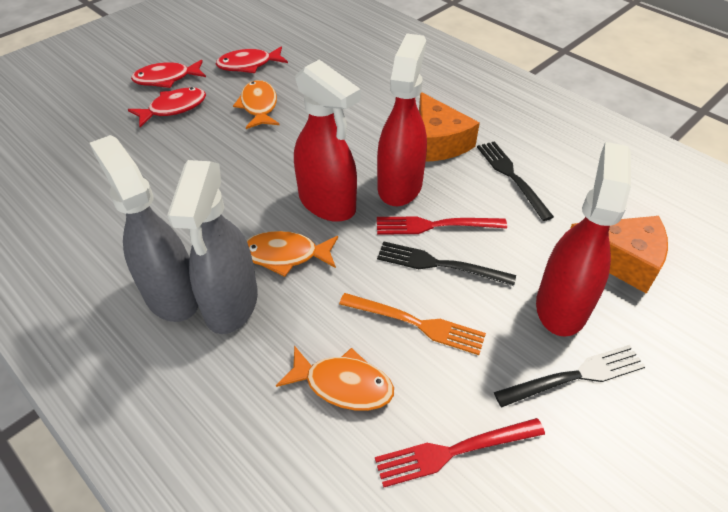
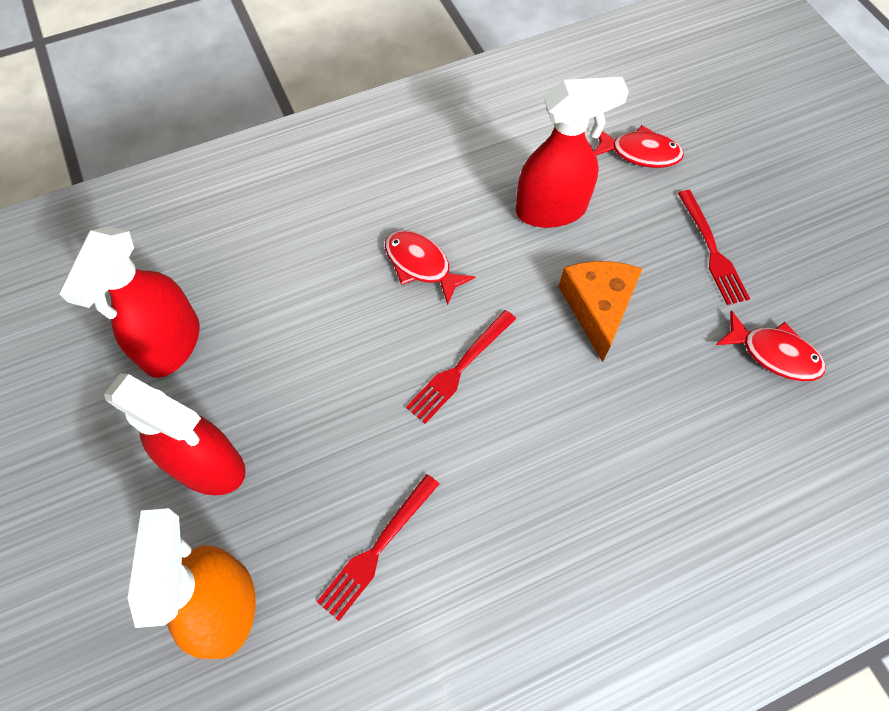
black fork: 3 -> 0
grey spray bottle: 2 -> 0
orange cheese: 2 -> 1
orange fish: 3 -> 0
orange fork: 1 -> 0
orange spray bottle: 0 -> 1
red fork: 2 -> 3

